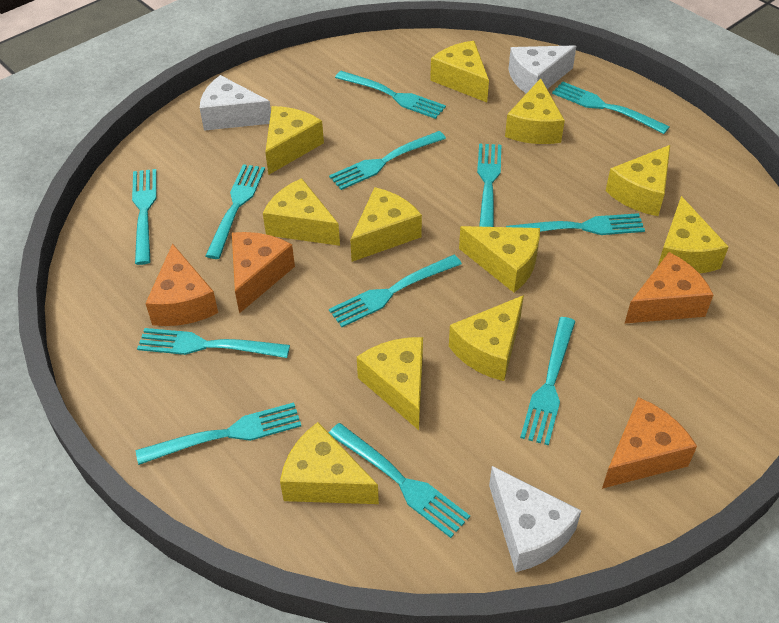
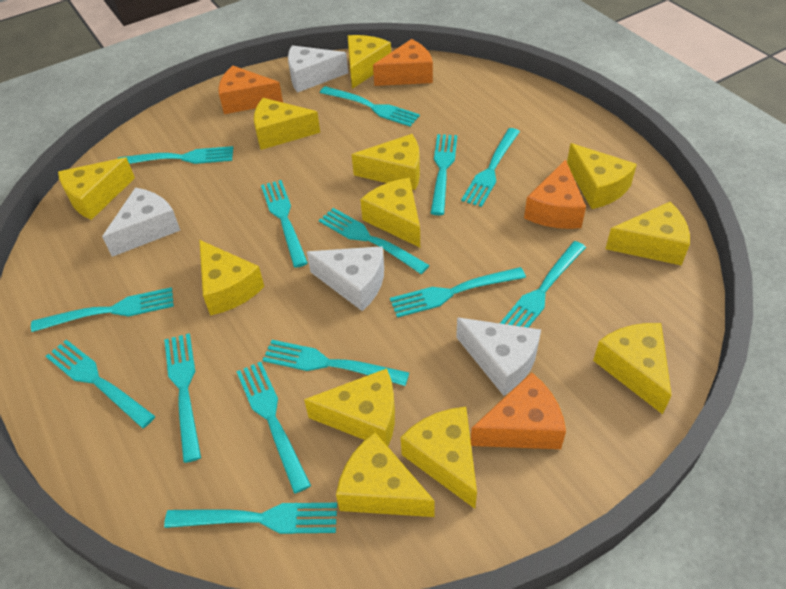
turquoise fork: 12 -> 14
white cheese: 3 -> 4
yellow cheese: 11 -> 12

